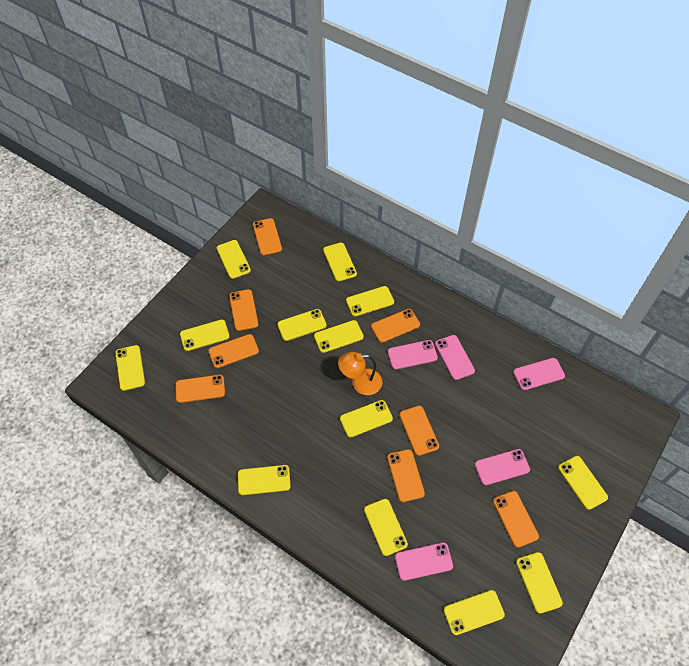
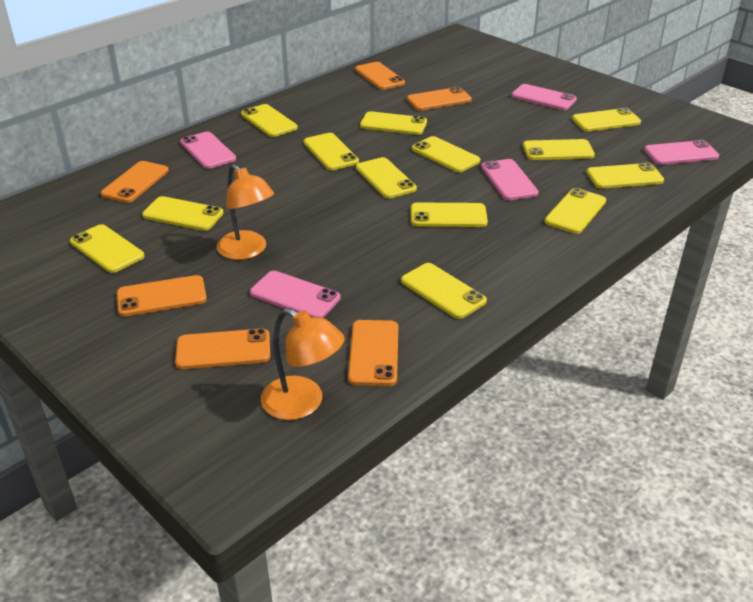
orange lamp: 1 -> 2
orange phone: 8 -> 6

